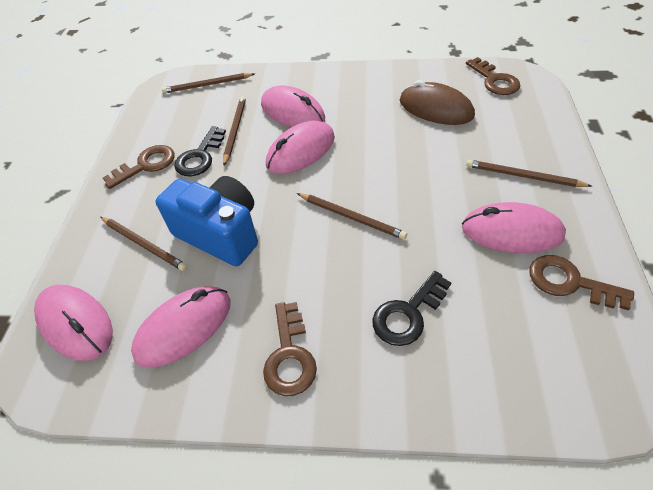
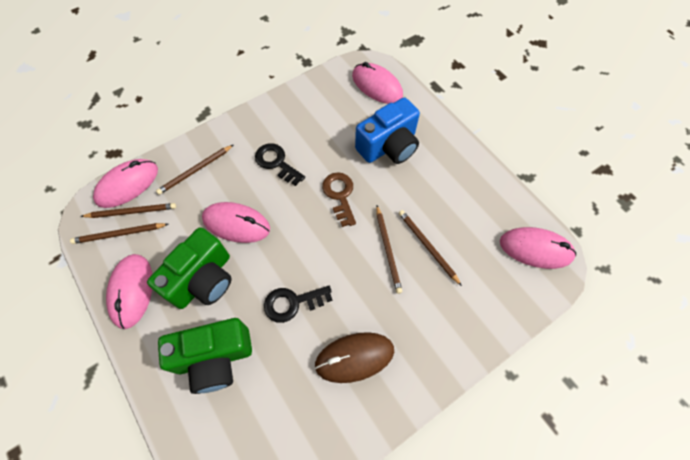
brown key: 4 -> 1
green camera: 0 -> 2

